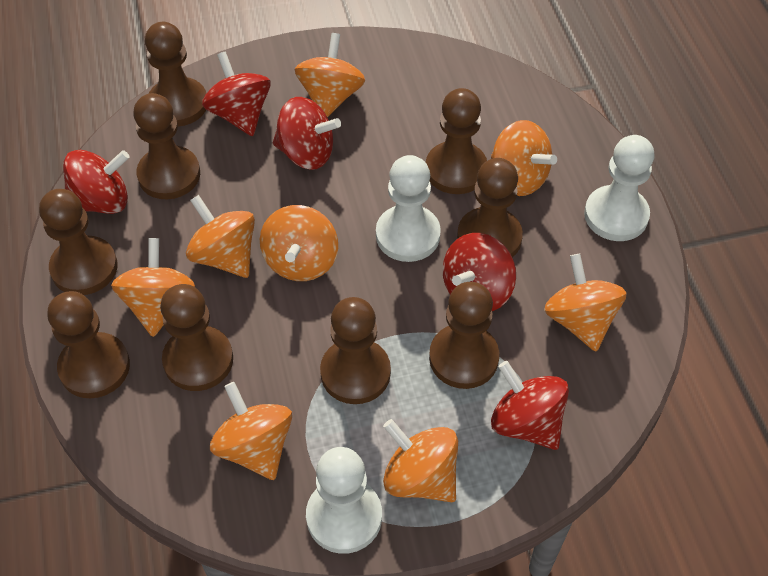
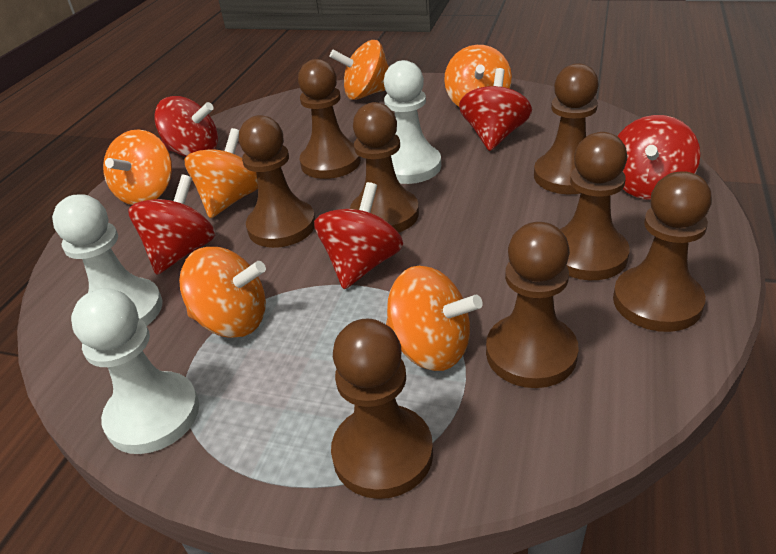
brown pawn: 9 -> 8
orange spinning top: 8 -> 6

